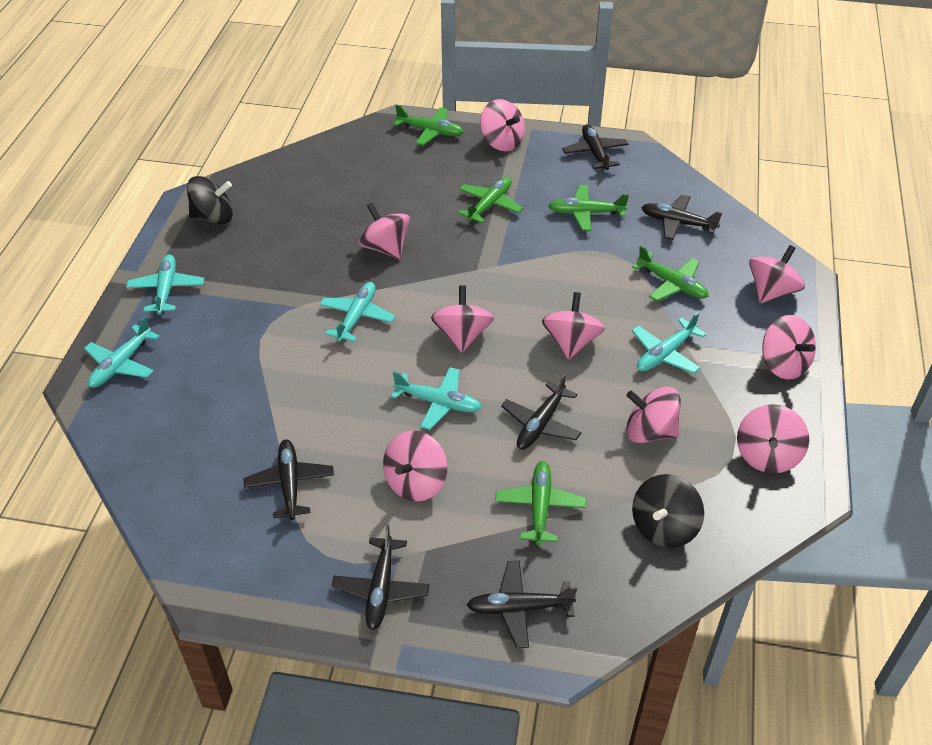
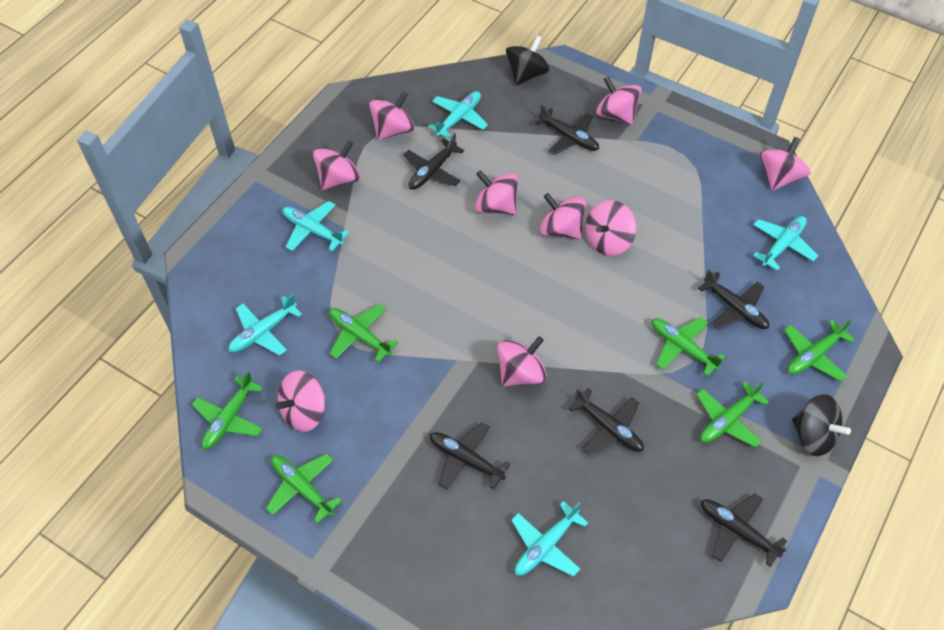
green plane: 5 -> 6

